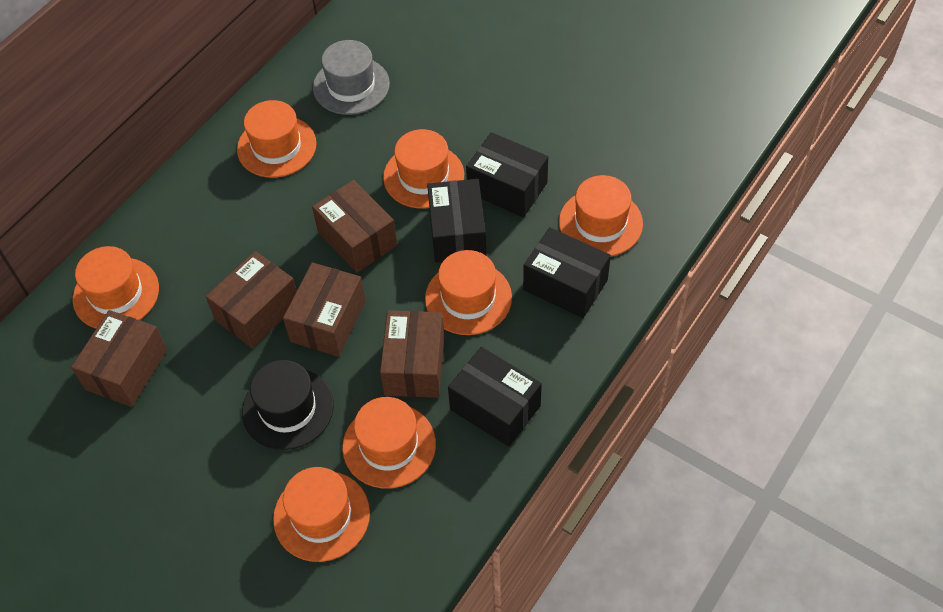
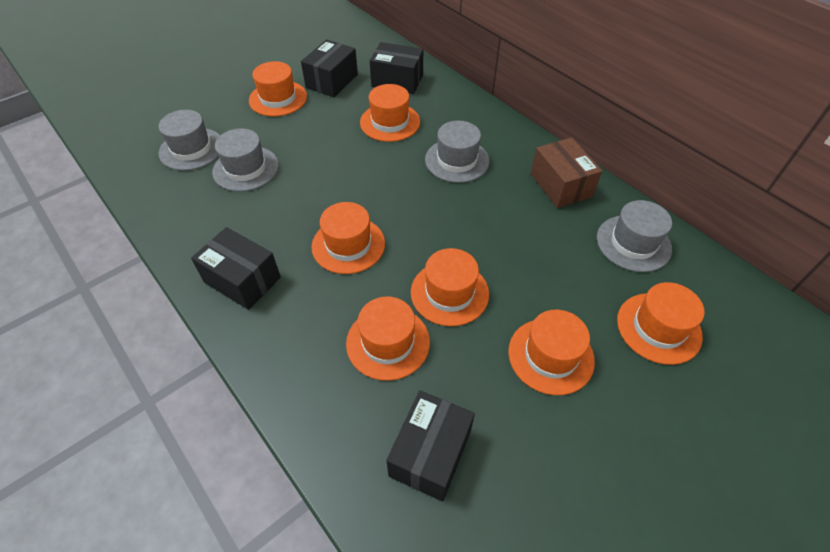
black hat: 1 -> 0
brown box: 5 -> 1
grey hat: 1 -> 4

